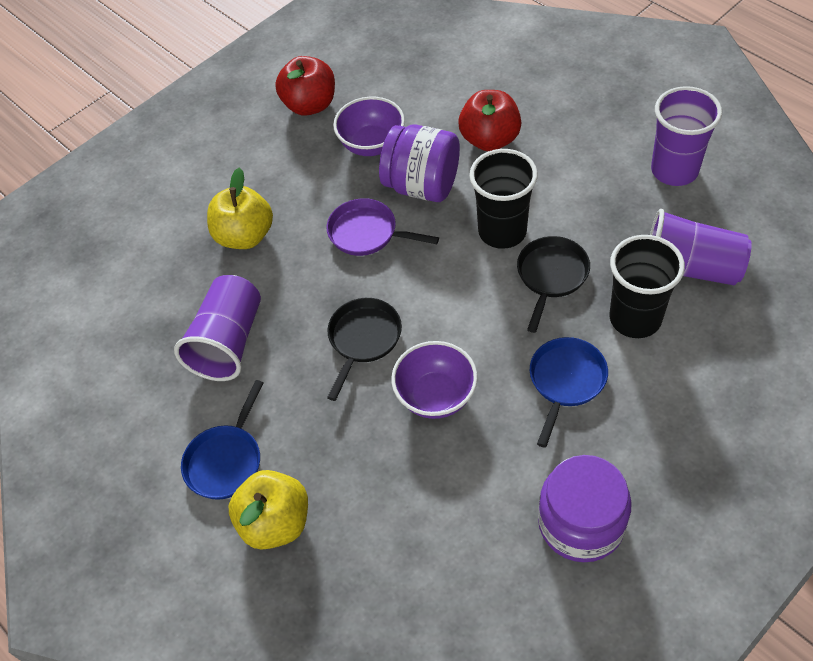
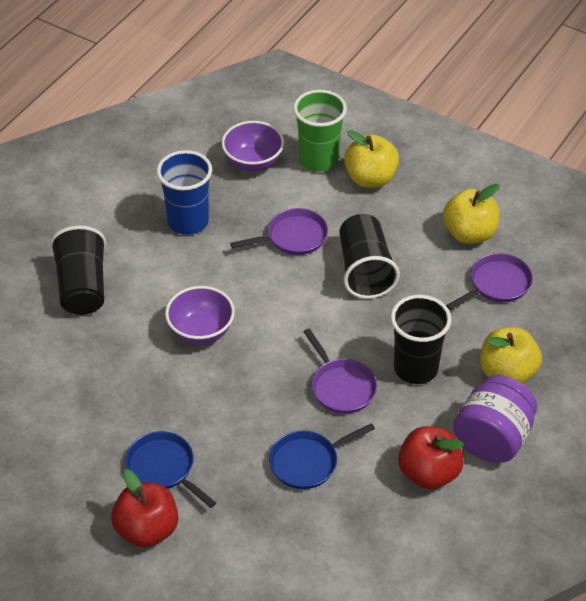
black cup: 2 -> 3
black pan: 2 -> 0
blue cup: 0 -> 1
green cup: 0 -> 1
purple cup: 3 -> 0
purple jar: 2 -> 1
purple pan: 1 -> 3
yellow apple: 2 -> 3

